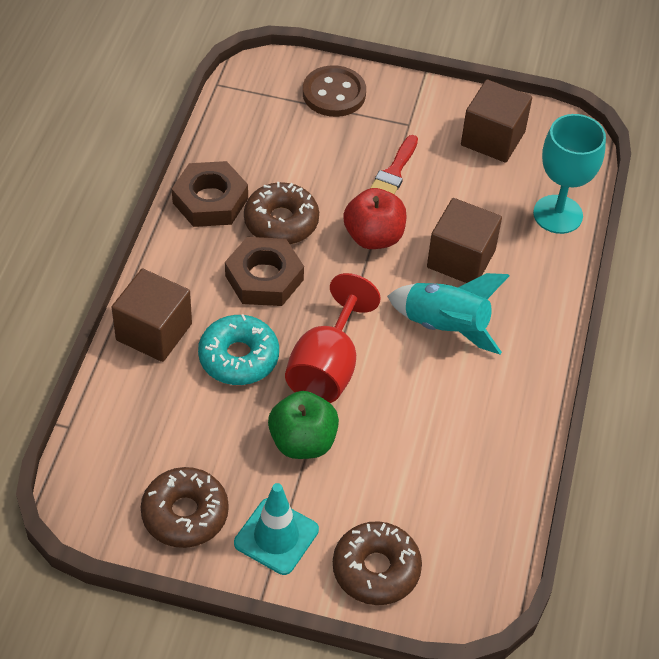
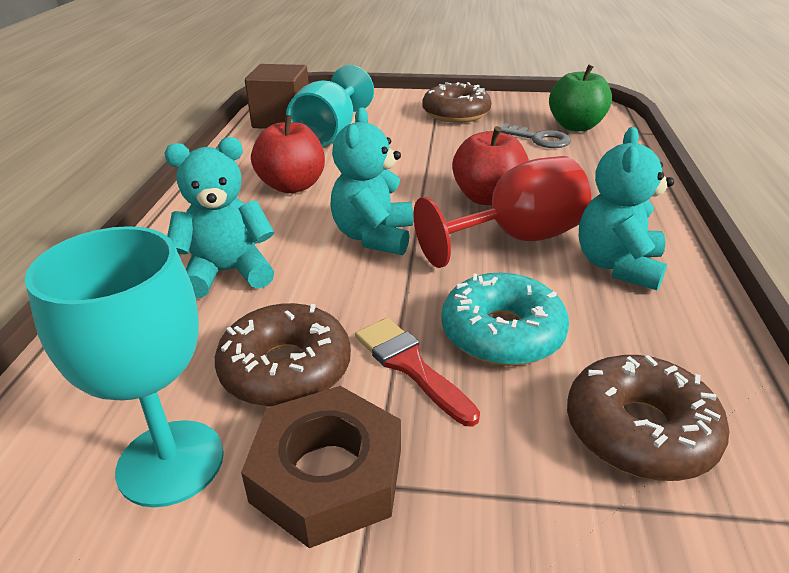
brown button: 1 -> 0
brown cube: 3 -> 1
brown nut: 2 -> 1
grey key: 0 -> 1
red apple: 1 -> 2
turquoise goblet: 1 -> 2
turquoise rocket: 1 -> 0
turquoise teddy bear: 0 -> 3
turquoise traffic cone: 1 -> 0

